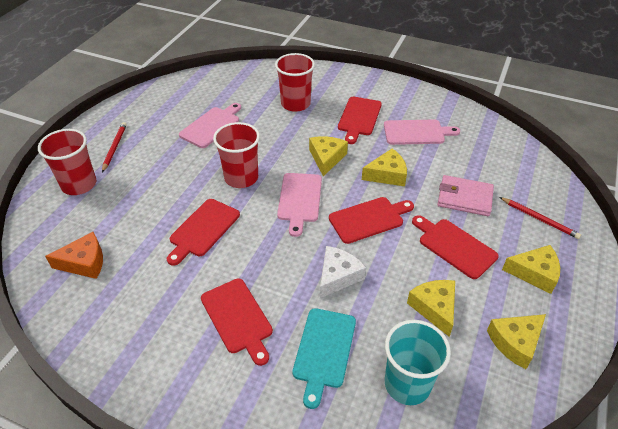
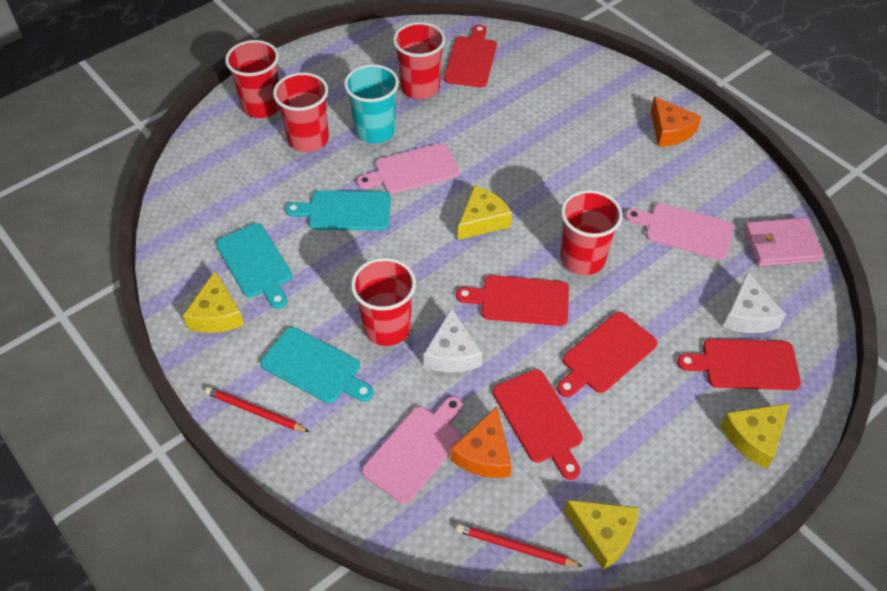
orange cheese: 1 -> 2
red cup: 3 -> 5
turquoise cutting board: 1 -> 3
white cheese: 1 -> 2
yellow cheese: 5 -> 4

